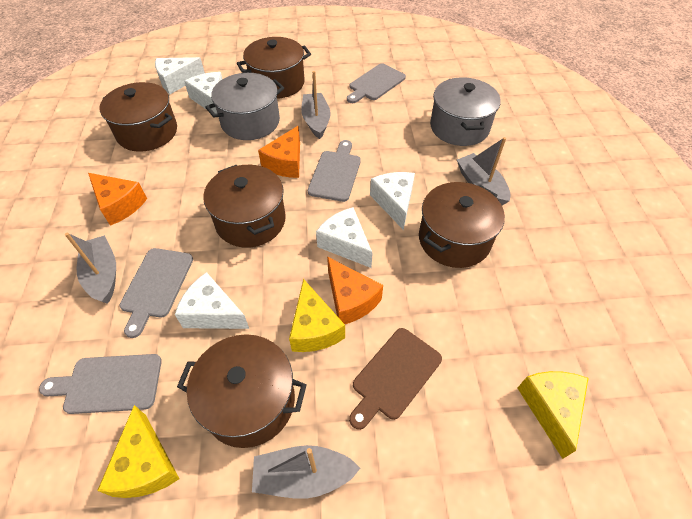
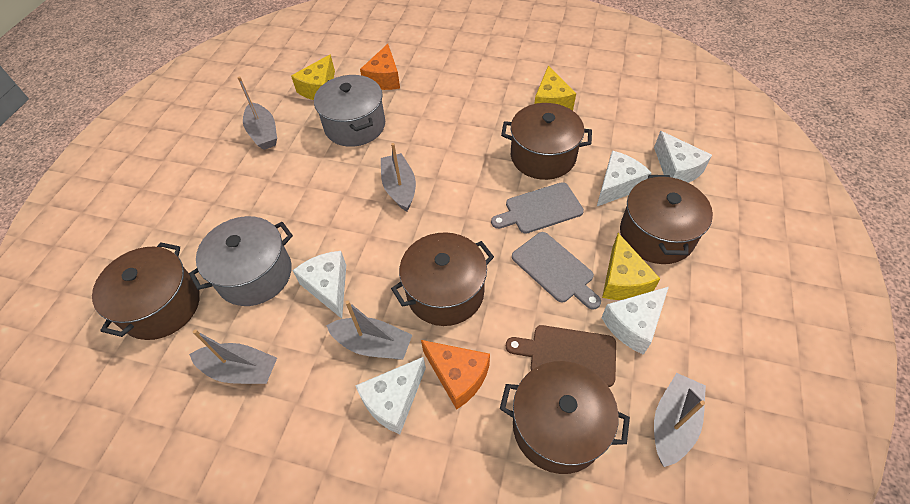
grey boat: 4 -> 5
grey cutting board: 4 -> 2
orange cheese: 3 -> 2

